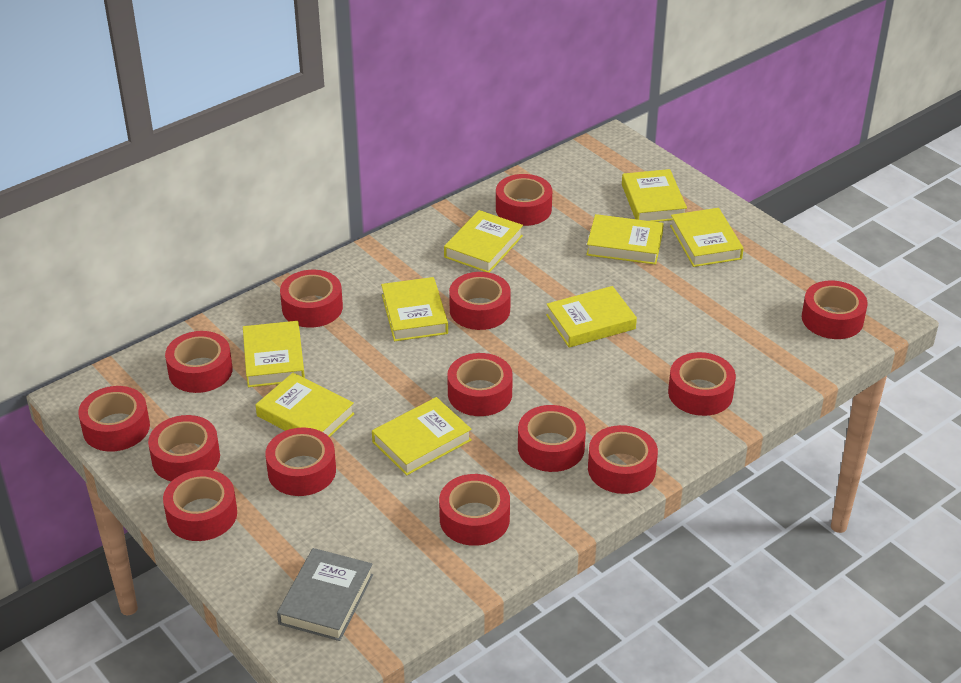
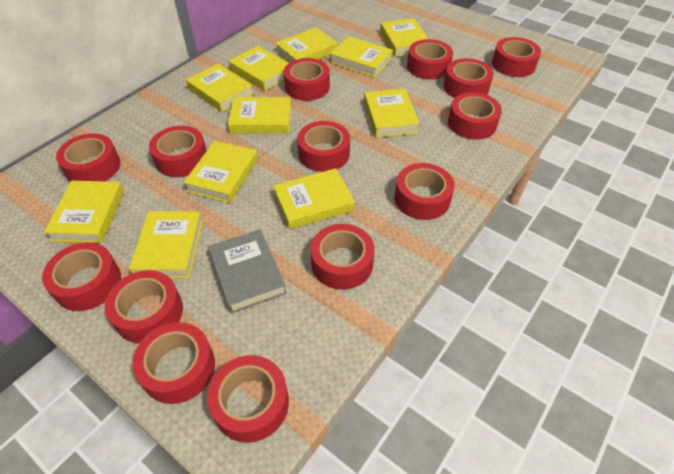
yellow book: 9 -> 11

